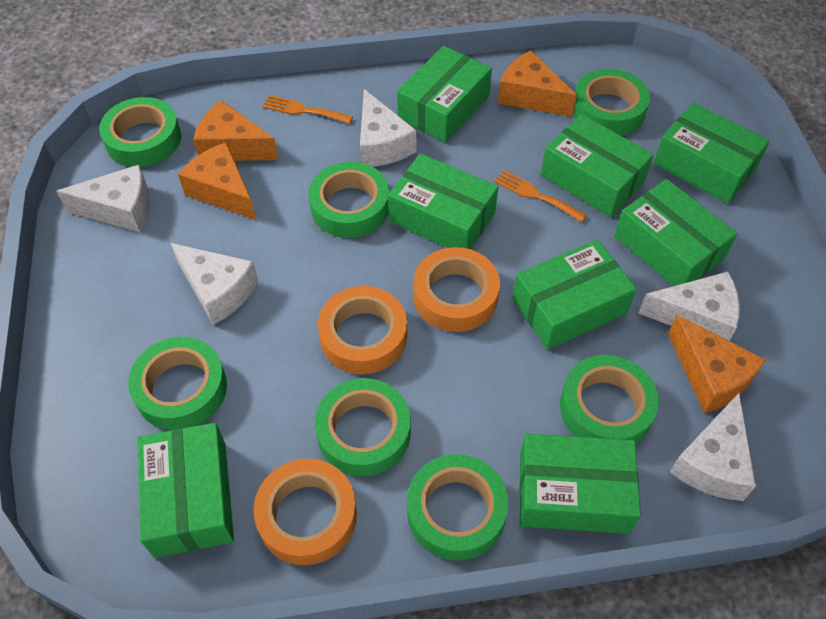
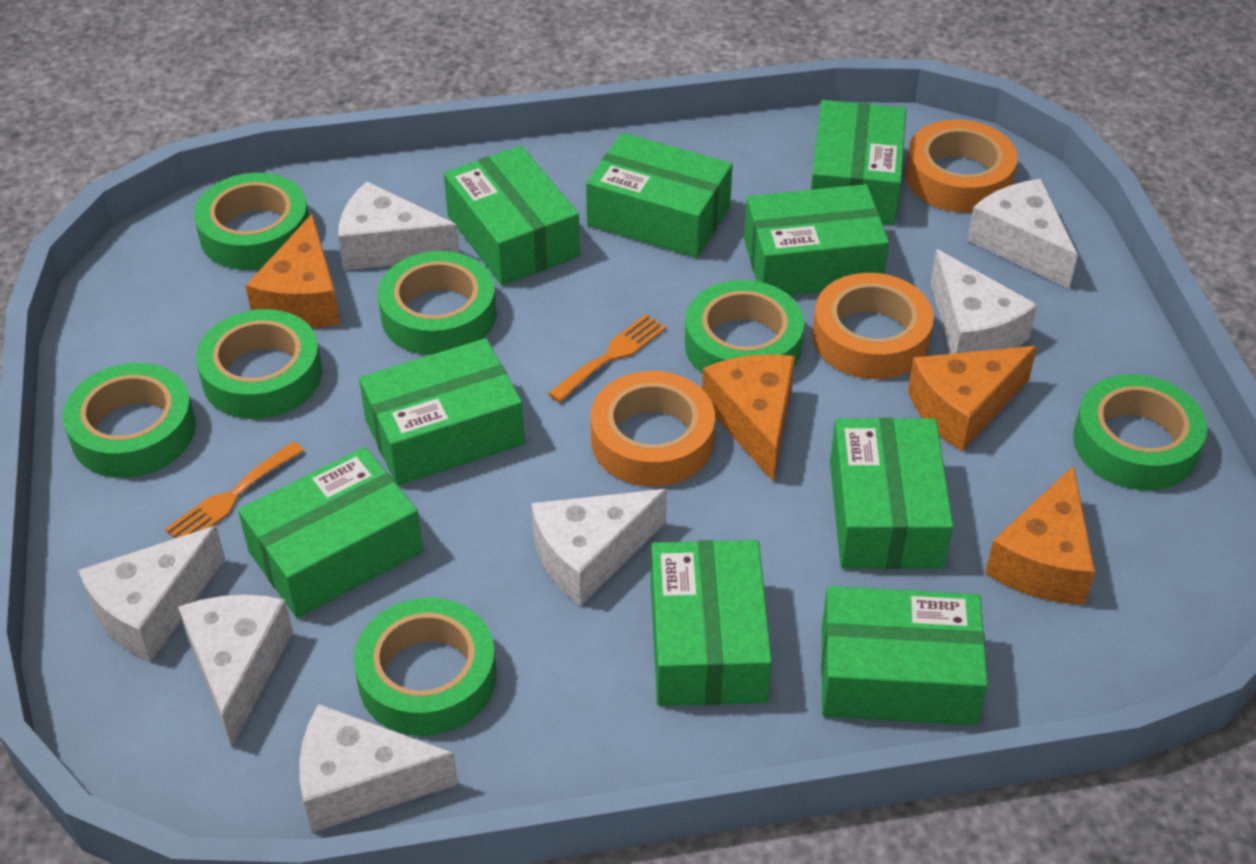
green box: 8 -> 9
white cheese: 5 -> 7

